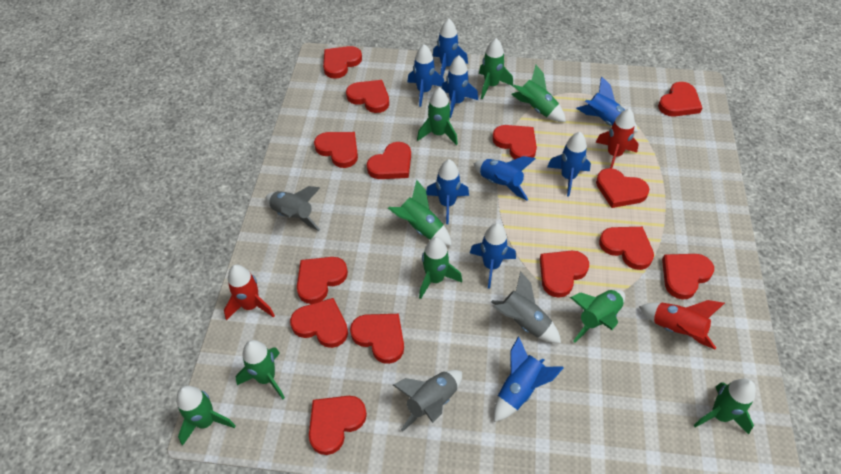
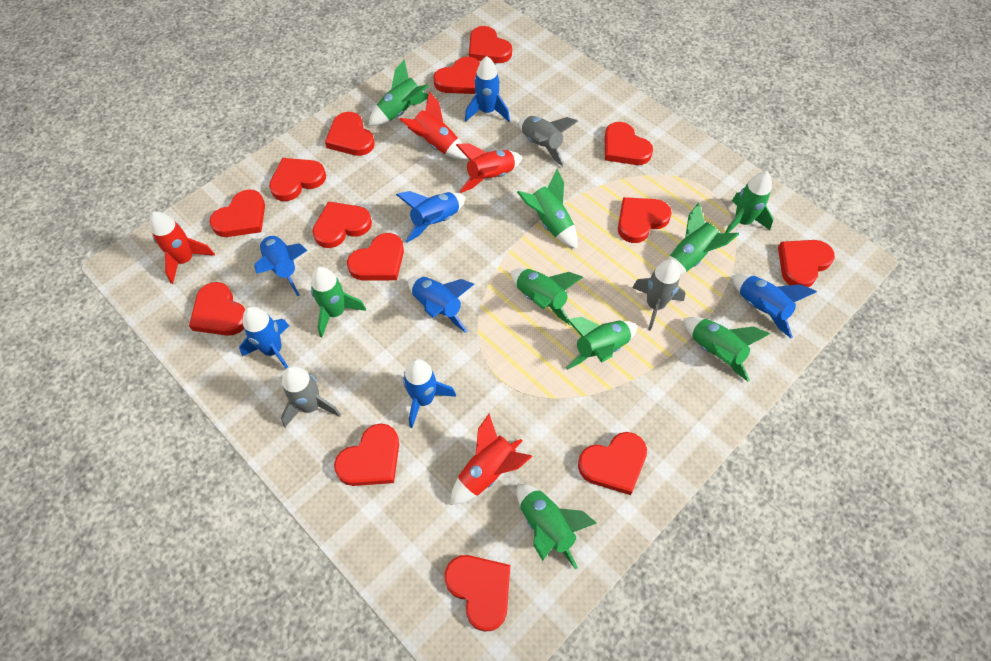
blue rocket: 9 -> 7
red rocket: 3 -> 4

